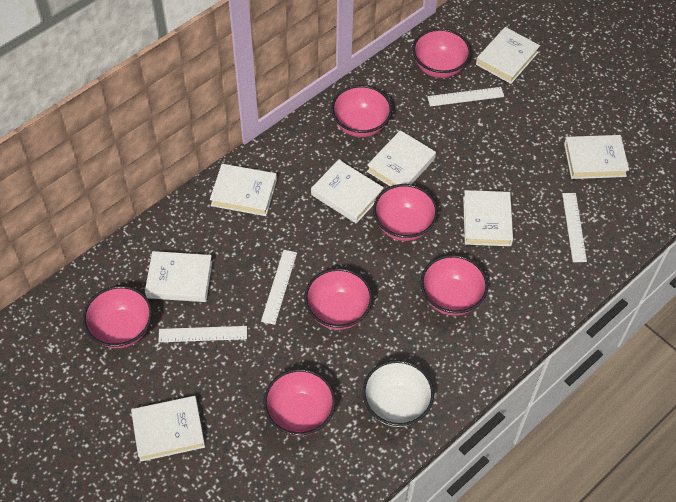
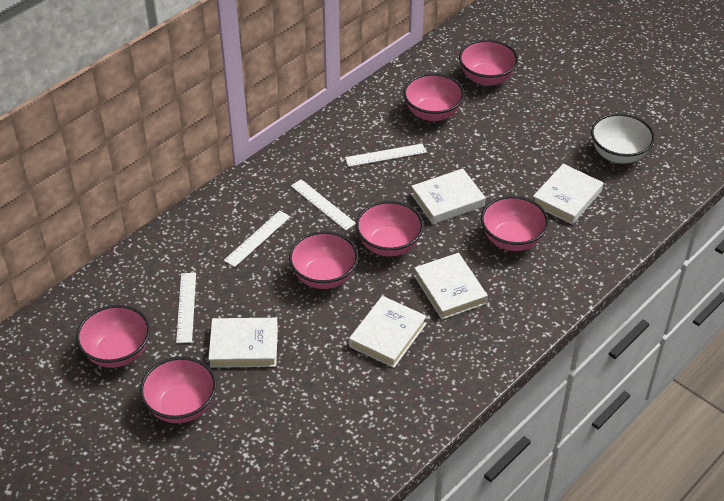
white book: 8 -> 5

